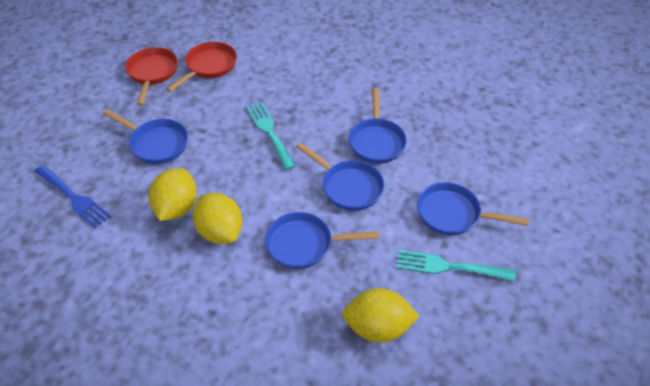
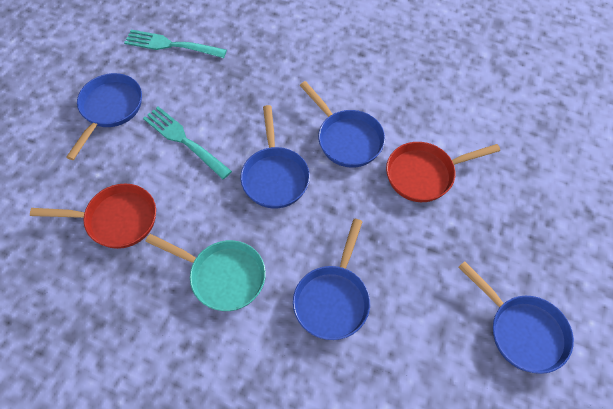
blue fork: 1 -> 0
turquoise pan: 0 -> 1
yellow lemon: 3 -> 0

